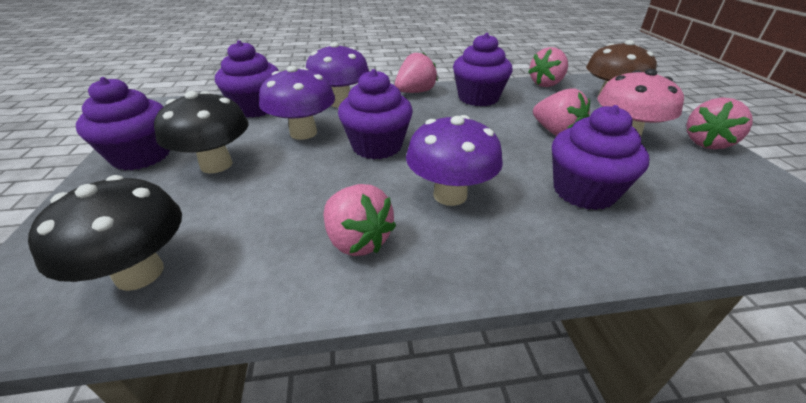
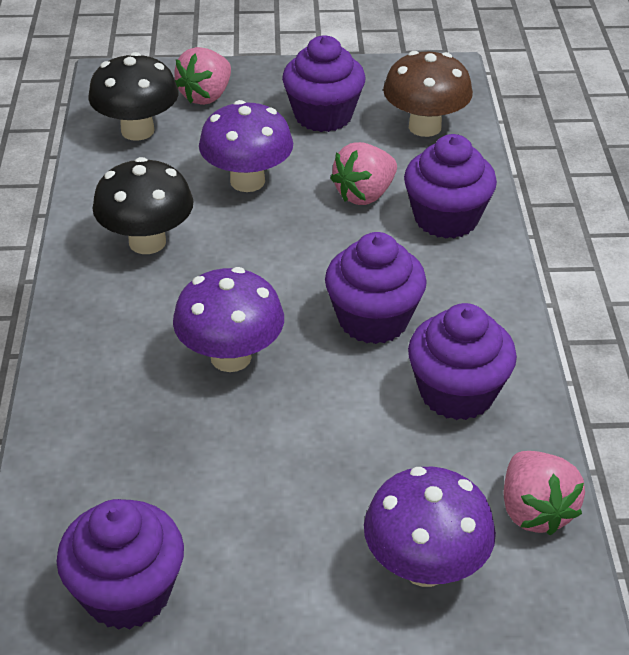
pink mushroom: 1 -> 0
pink strawberry: 5 -> 3

